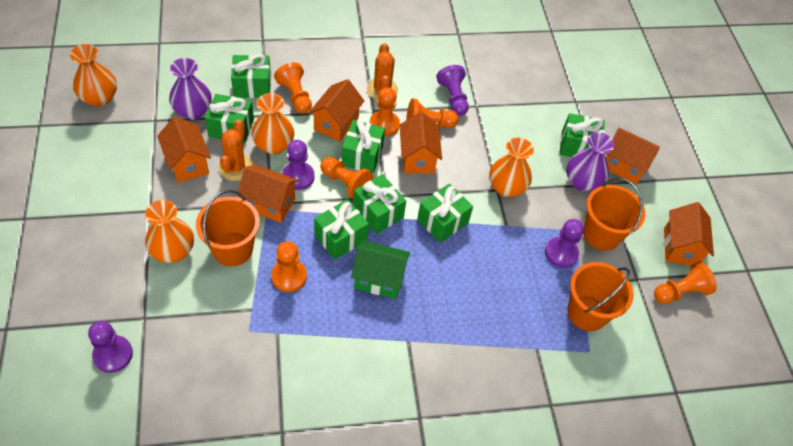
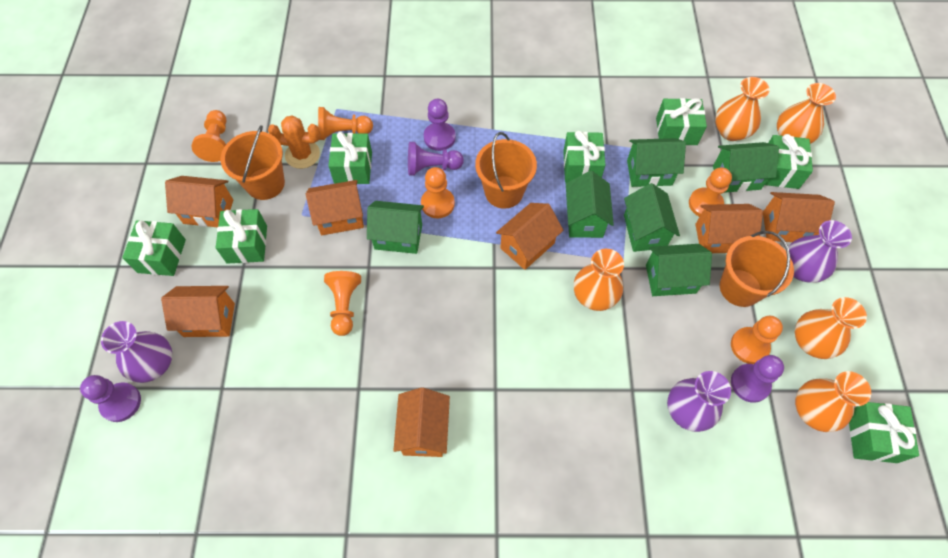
green house: 1 -> 6
orange cactus: 2 -> 1
orange house: 6 -> 7
orange vase: 4 -> 5
purple vase: 2 -> 3

